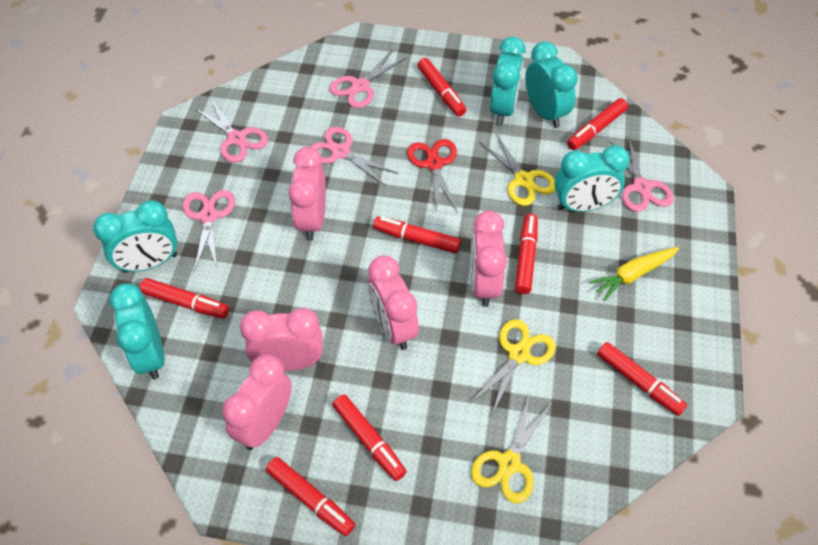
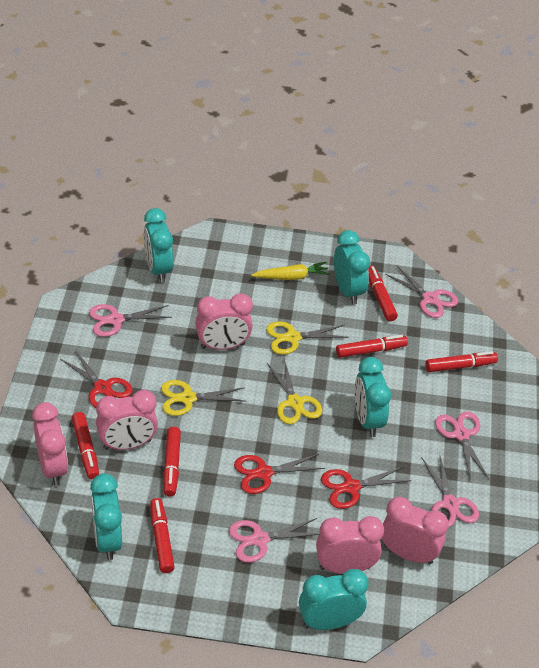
red marker: 8 -> 6
red scissors: 1 -> 3

